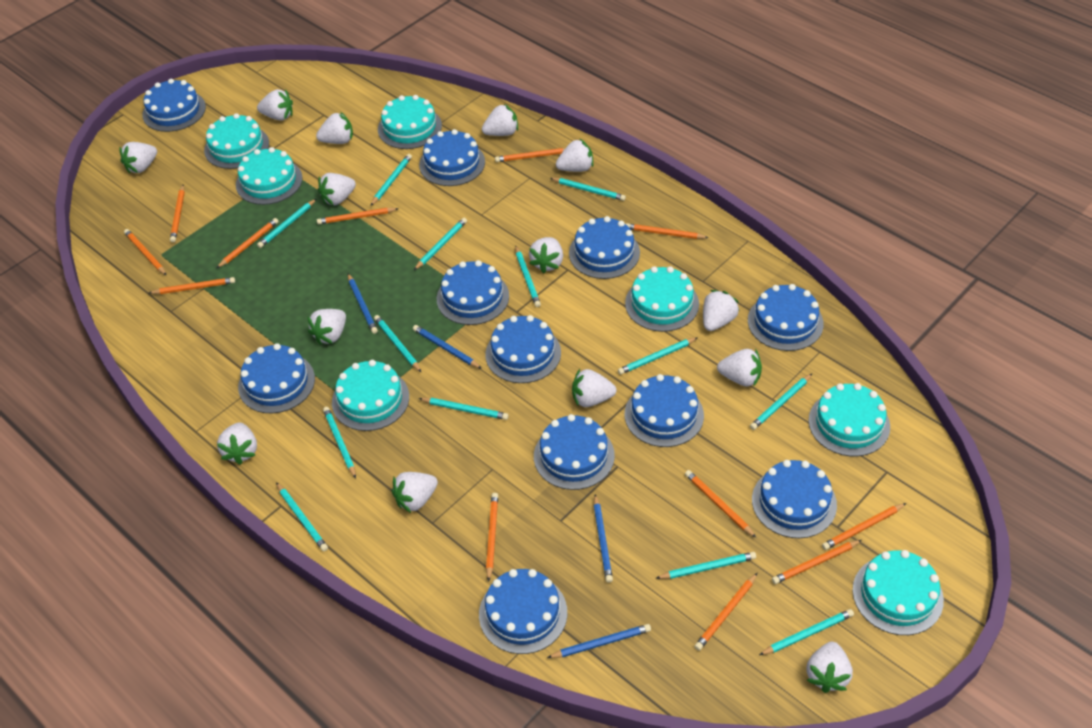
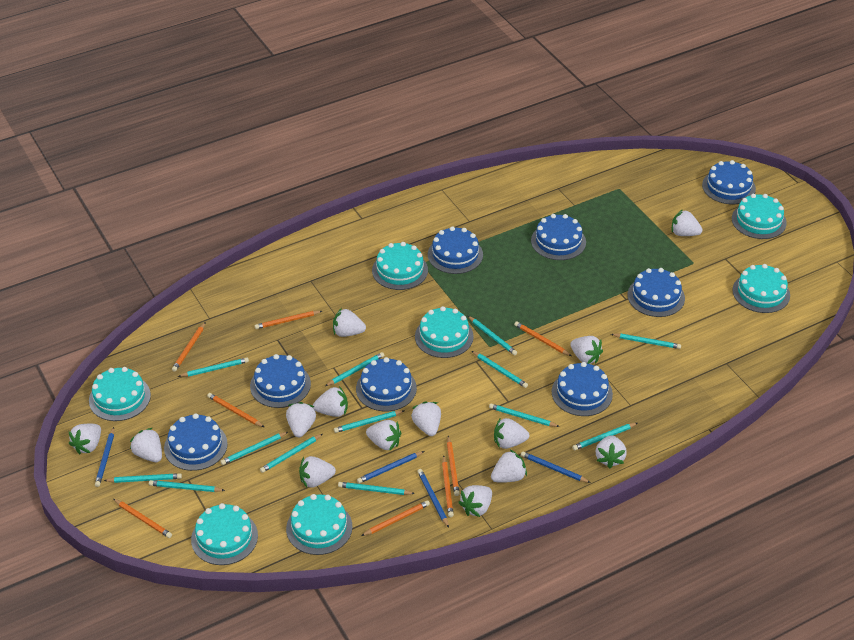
blue cake: 11 -> 8
orange pencil: 12 -> 8

